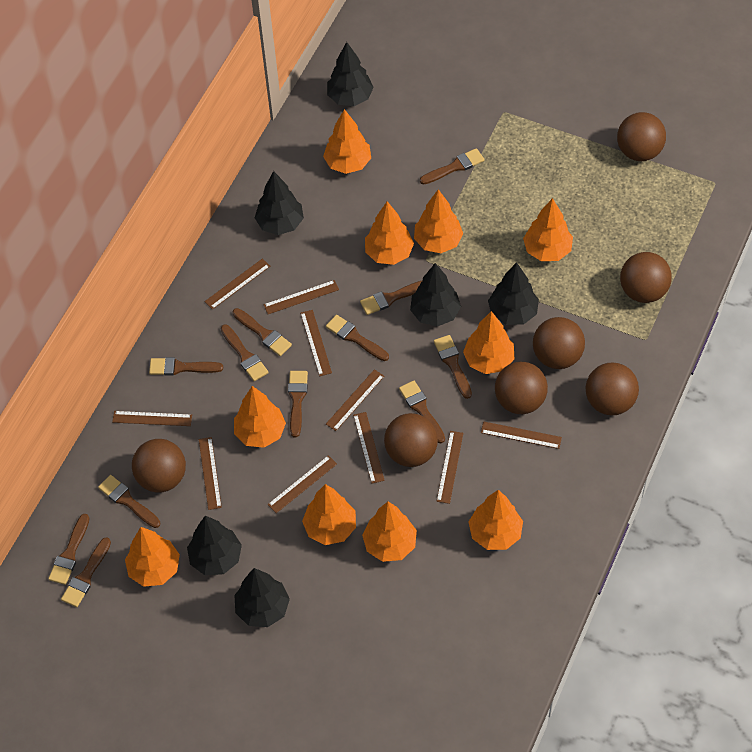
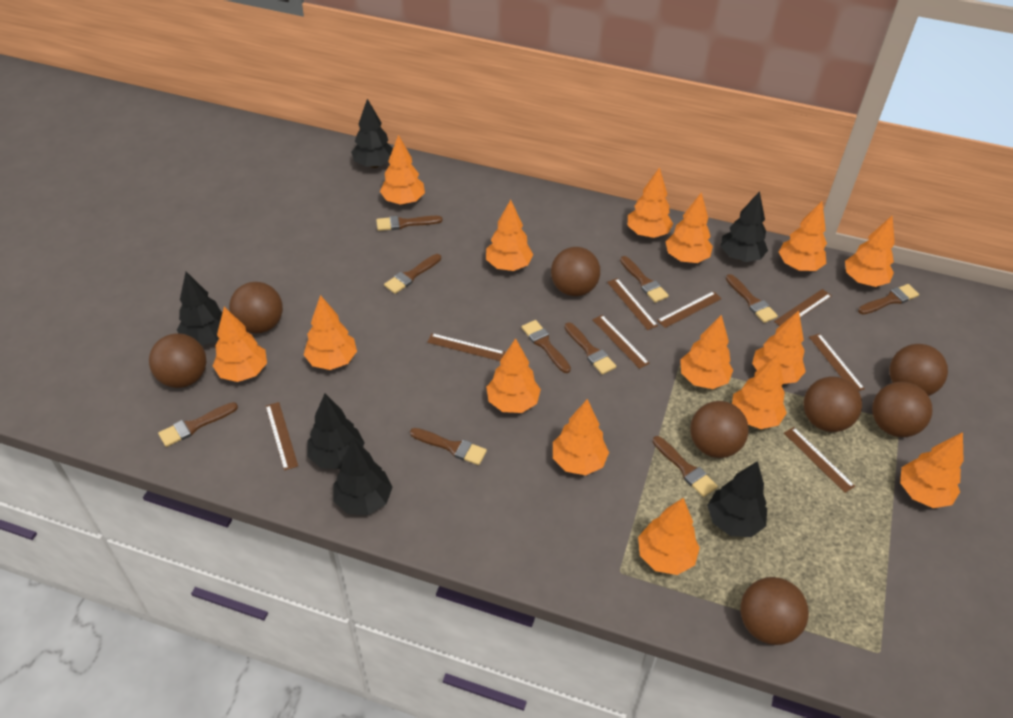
brown ball: 7 -> 8
brown brush: 12 -> 10
brown ruler: 10 -> 8
orange tree: 10 -> 15

